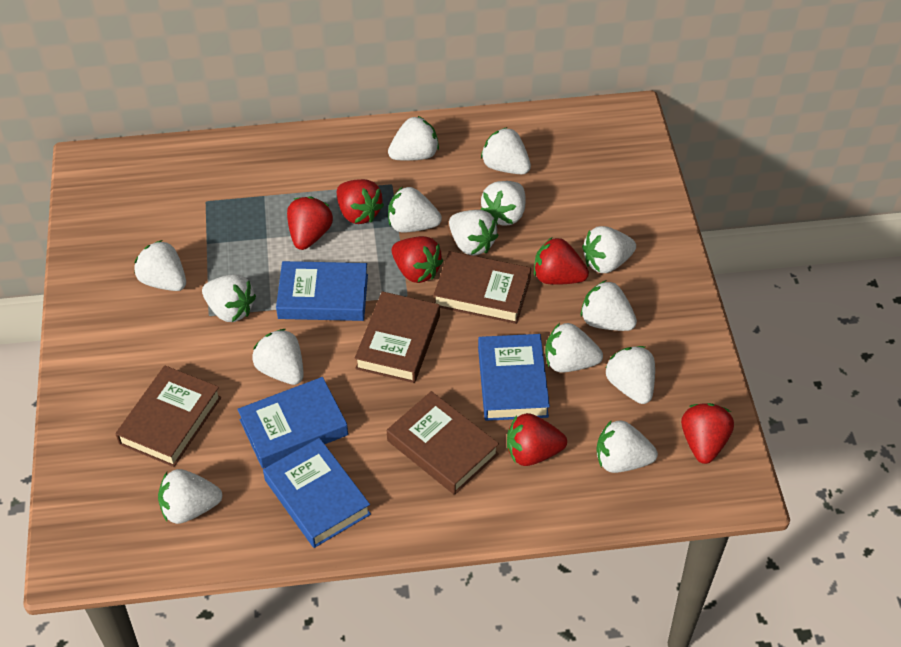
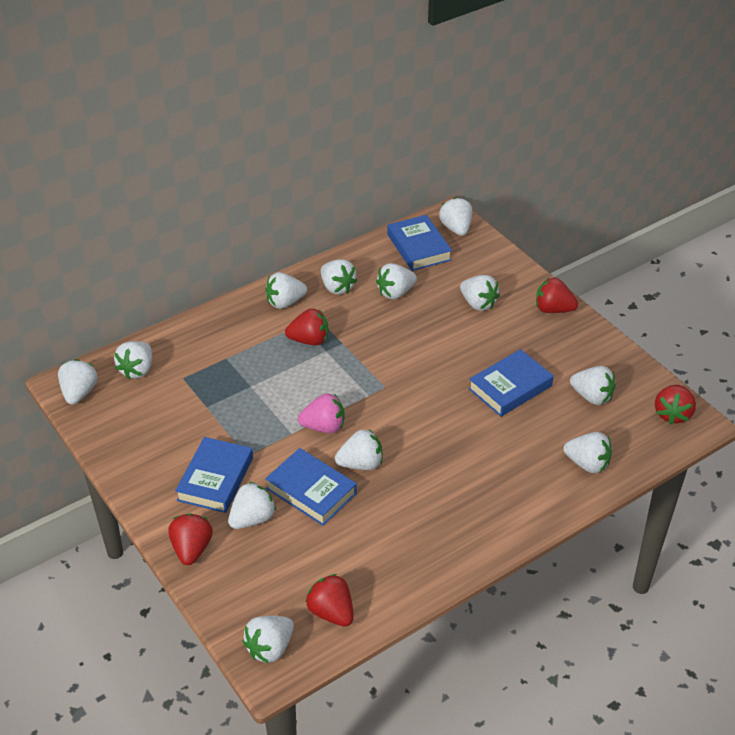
brown book: 4 -> 0
pink strawberry: 0 -> 1
red strawberry: 6 -> 5
white strawberry: 14 -> 12

